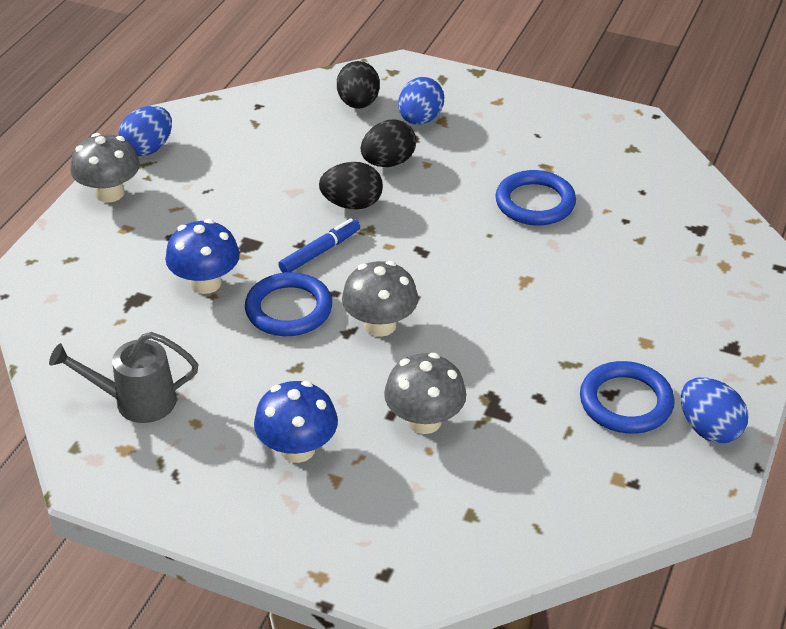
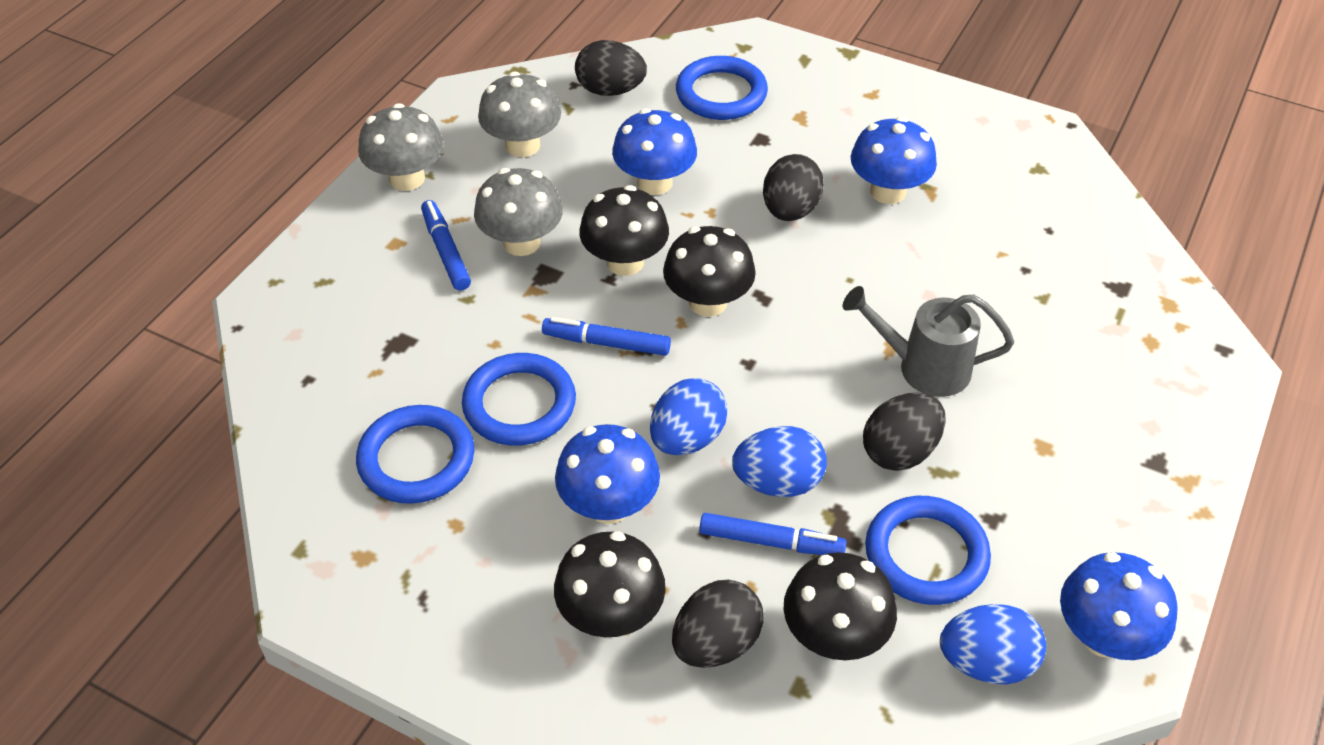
black egg: 3 -> 4
black mushroom: 0 -> 4
blue marker: 1 -> 3
blue mushroom: 2 -> 4
blue ring: 3 -> 4

